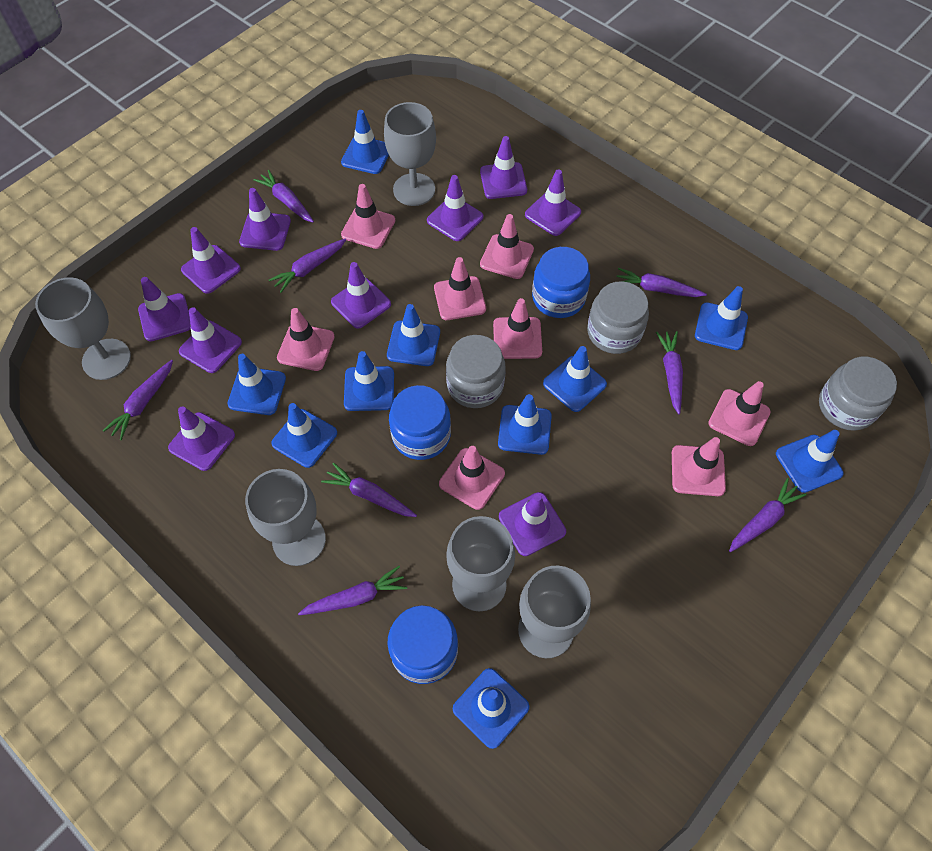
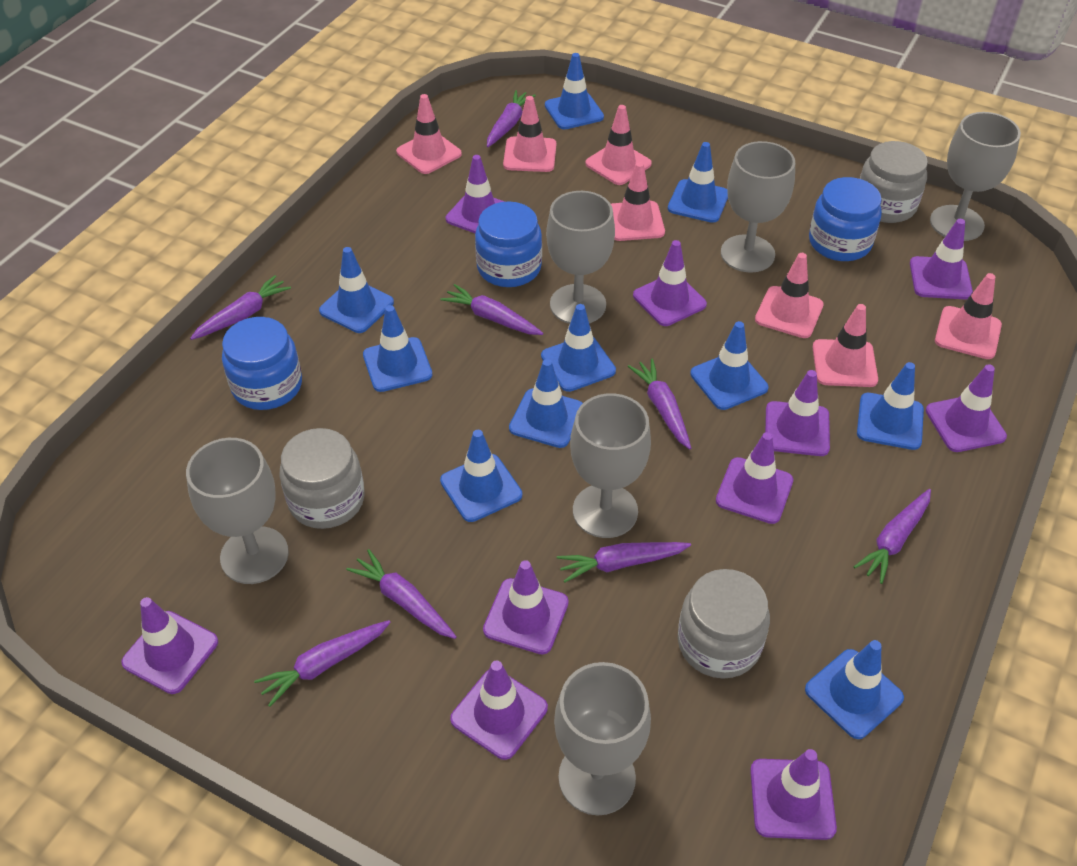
grey goblet: 5 -> 6
pink traffic cone: 8 -> 7

